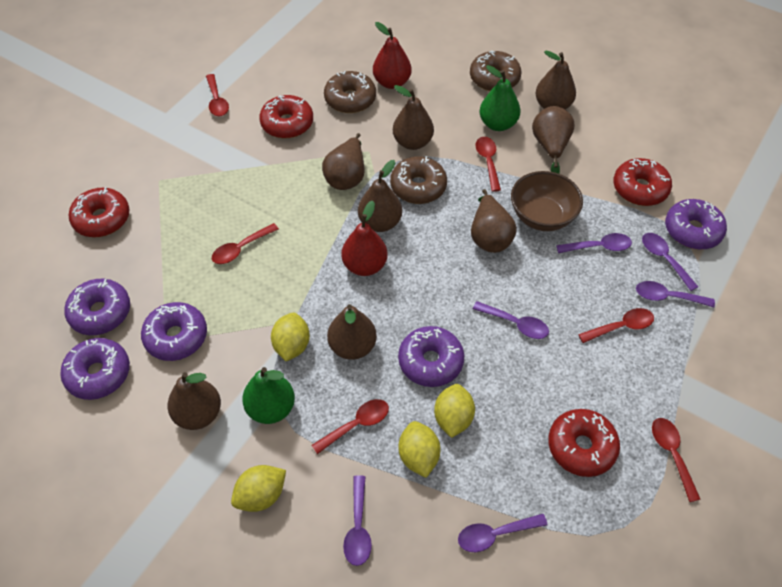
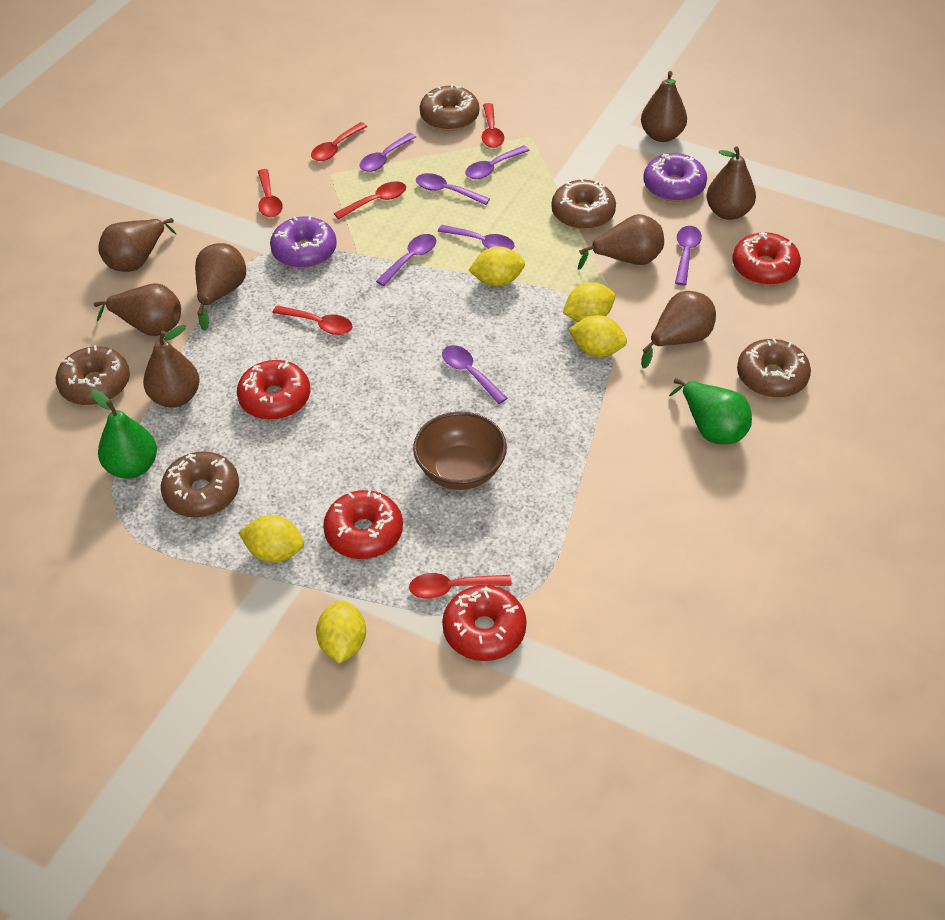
brown donut: 3 -> 5
purple donut: 5 -> 2
purple spoon: 6 -> 7
red pear: 2 -> 0
yellow lemon: 4 -> 5

